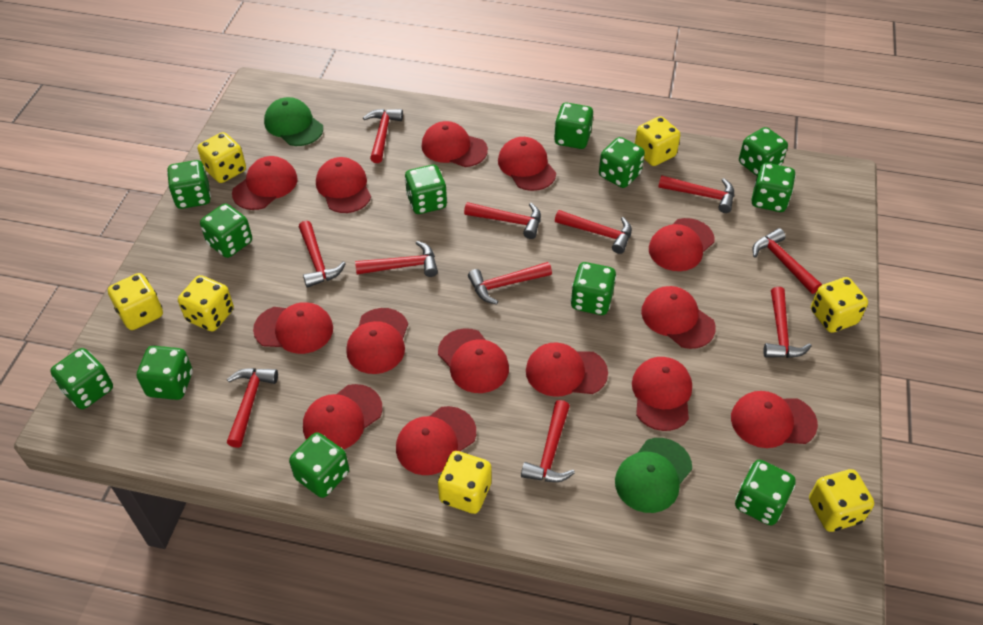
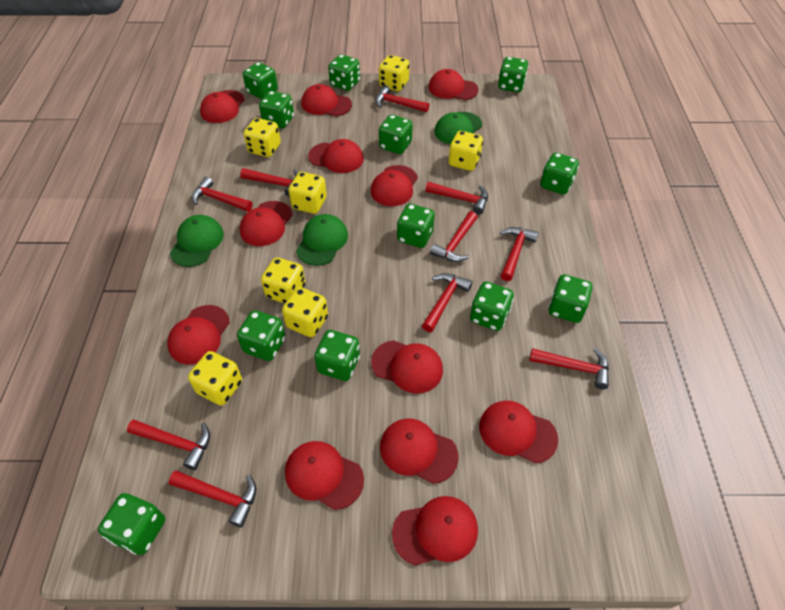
green cap: 2 -> 3
red cap: 14 -> 12
red hammer: 11 -> 10

